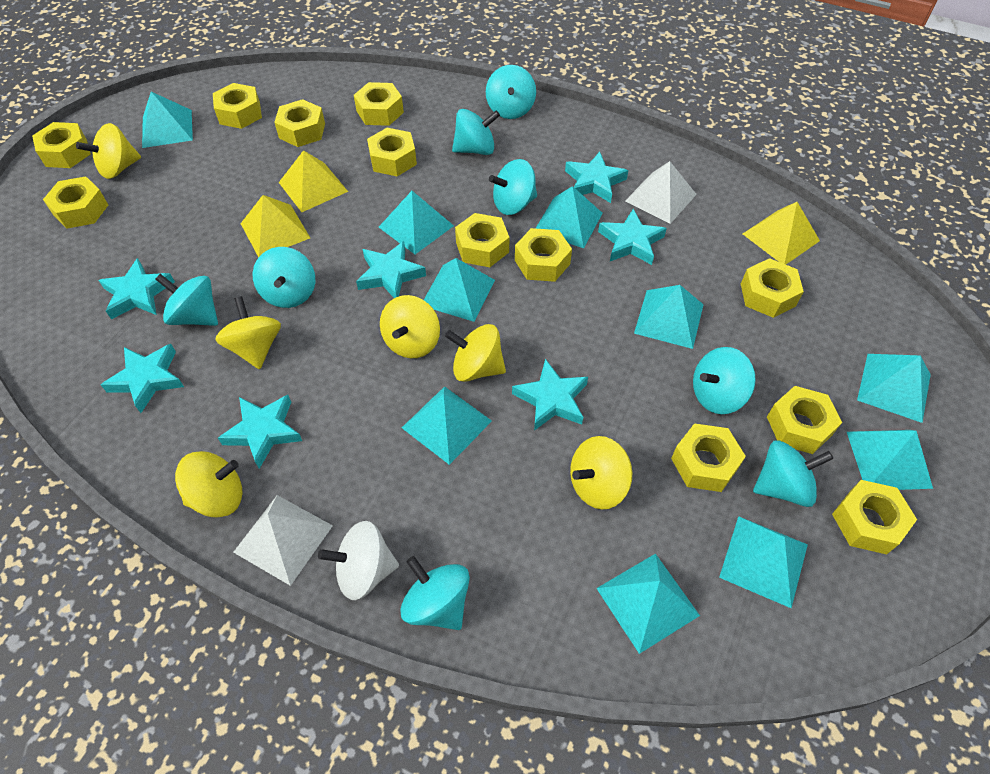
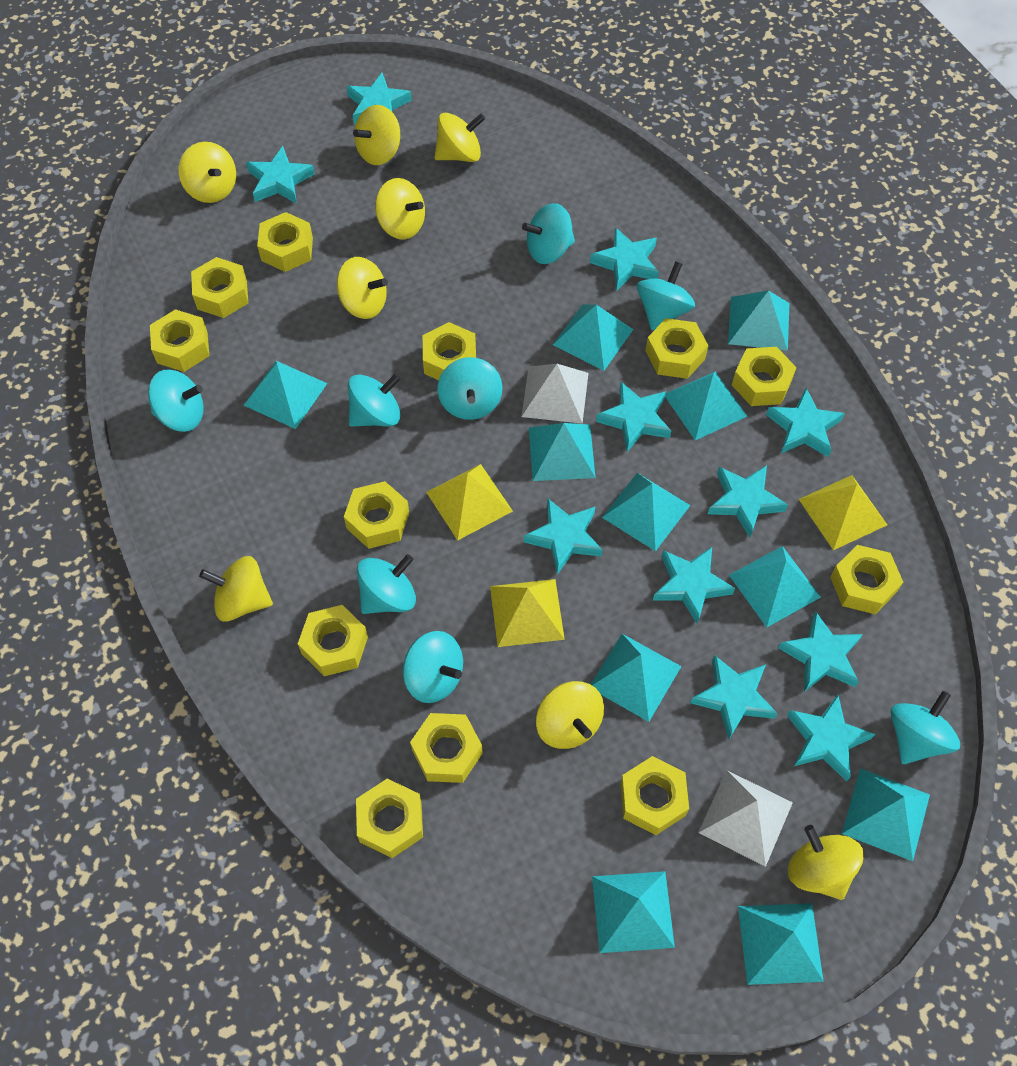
turquoise pyramid: 10 -> 11
turquoise star: 7 -> 11
white spinning top: 1 -> 0
yellow spinning top: 6 -> 8

